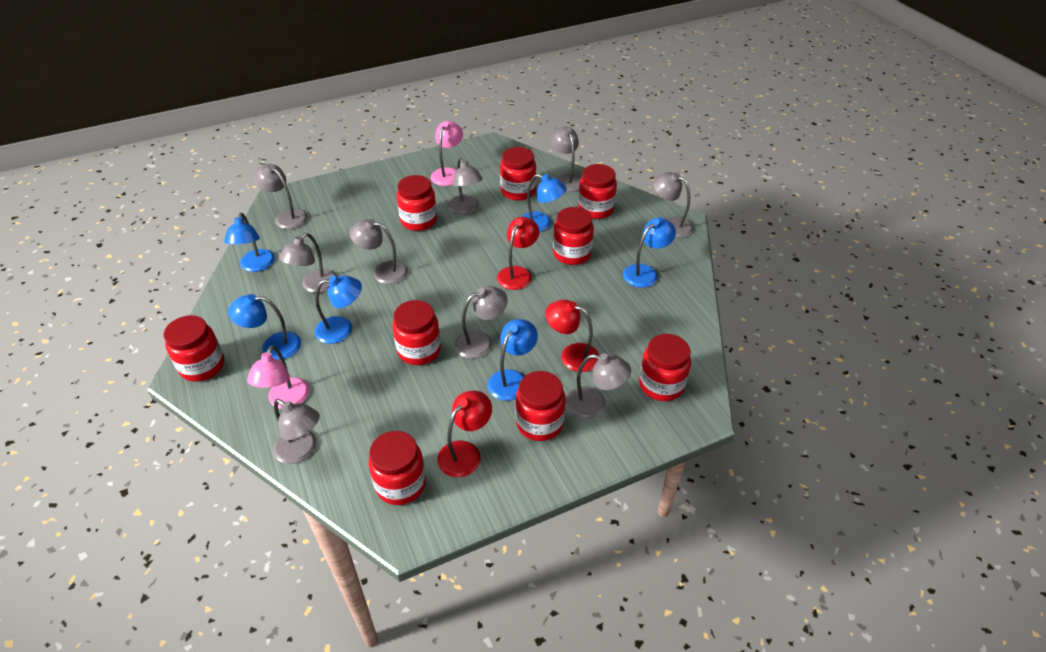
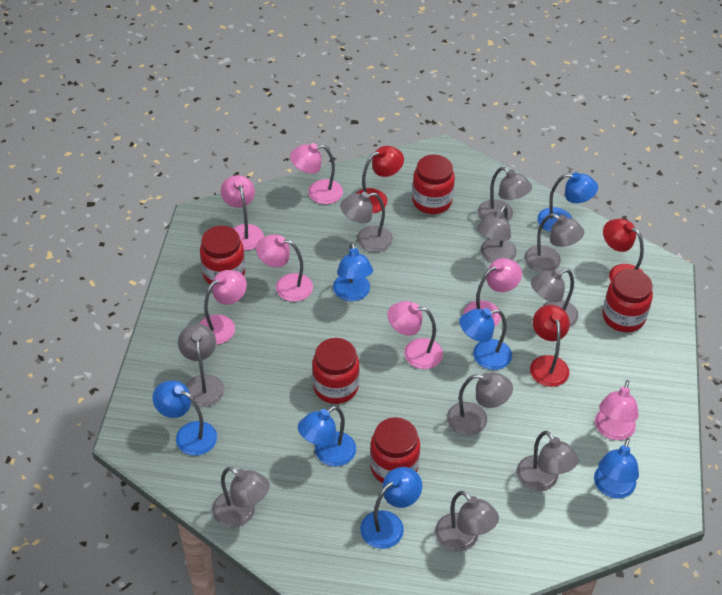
blue lamp: 6 -> 7
grey lamp: 9 -> 10
pink lamp: 2 -> 7
red jar: 9 -> 5

